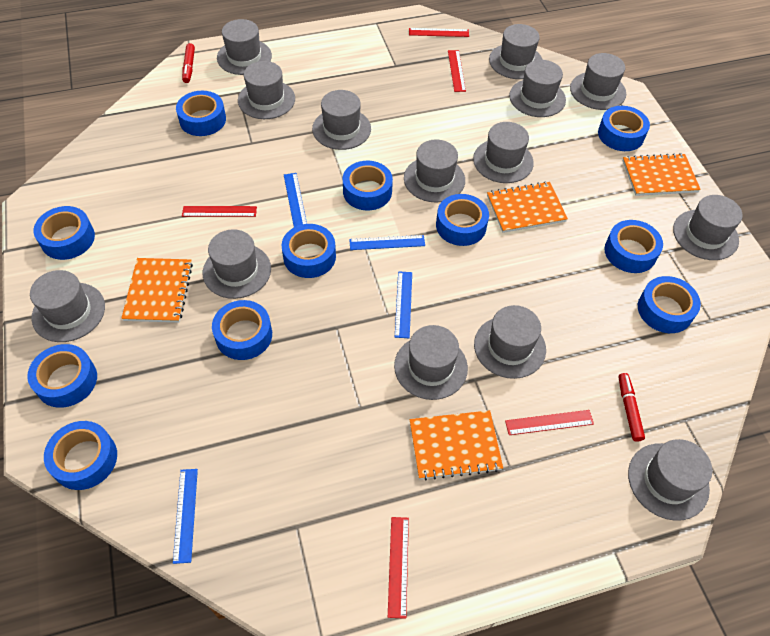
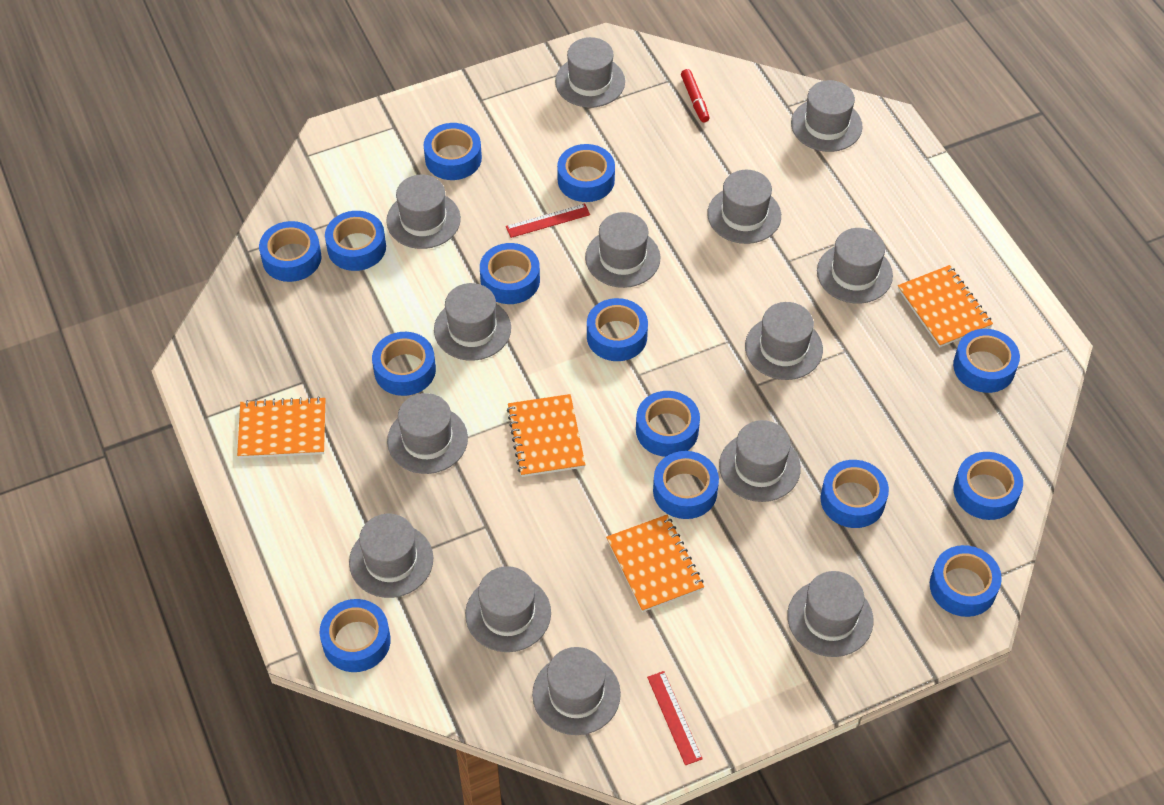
blue ruler: 4 -> 0
blue tape: 11 -> 14
red marker: 2 -> 1
red ruler: 5 -> 2

